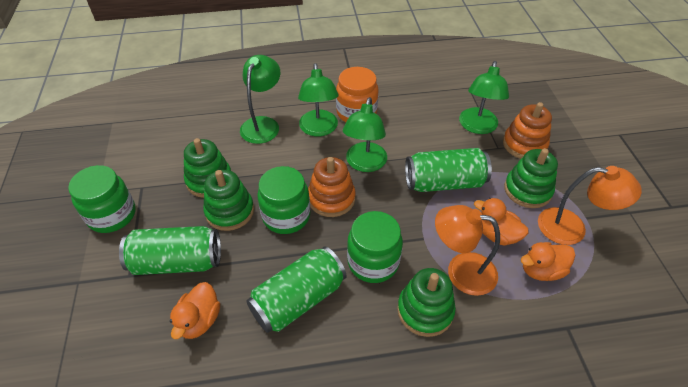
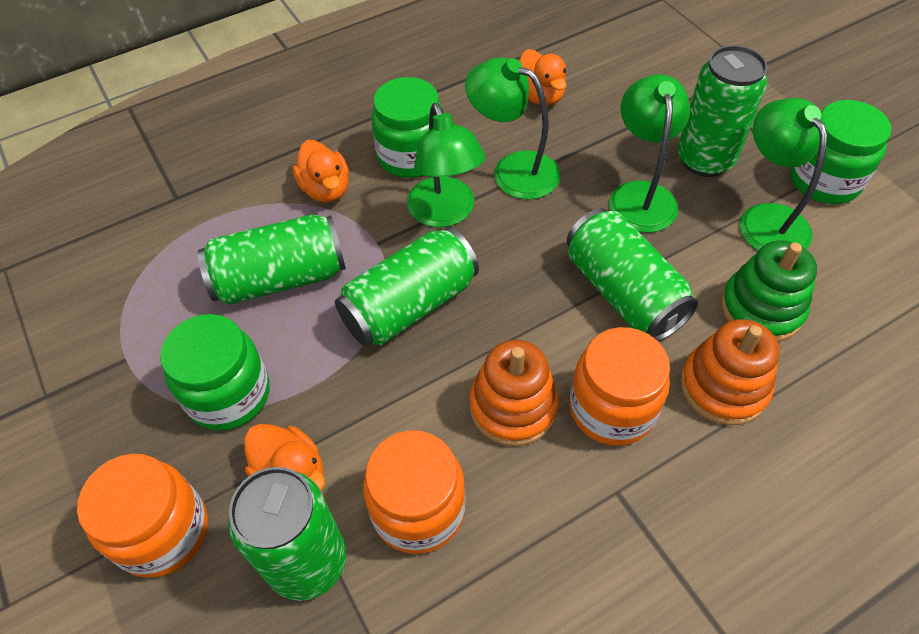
green can: 3 -> 5
green stacking toy: 4 -> 1
orange jar: 1 -> 3
orange lamp: 2 -> 0

